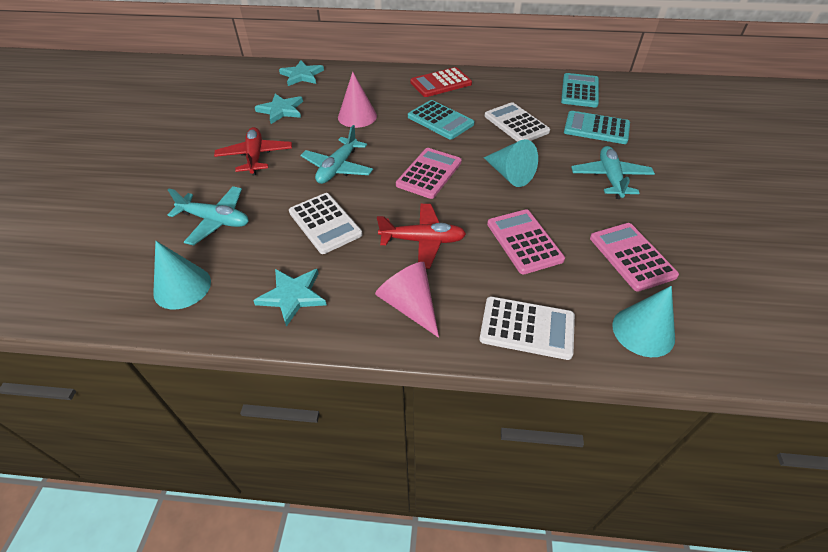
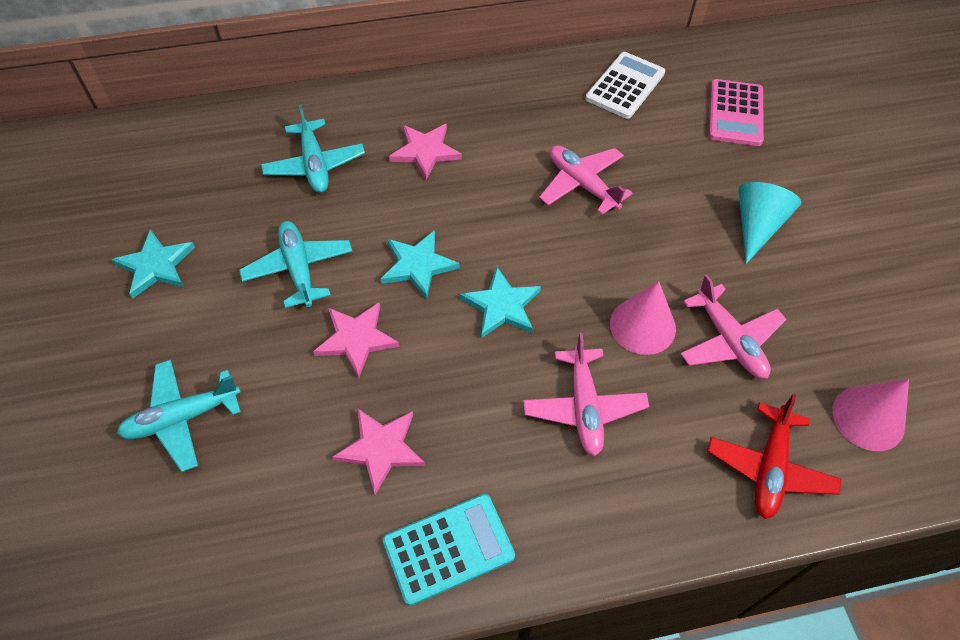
pink calculator: 3 -> 1
pink plane: 0 -> 3
pink star: 0 -> 3
red calculator: 1 -> 0
red plane: 2 -> 1
turquoise calculator: 3 -> 1
turquoise cone: 3 -> 1
white calculator: 3 -> 1

